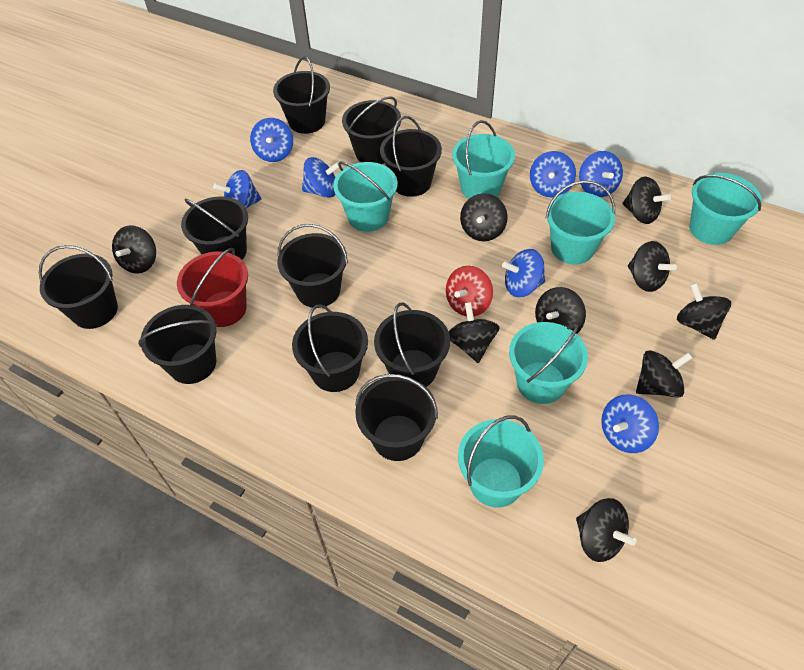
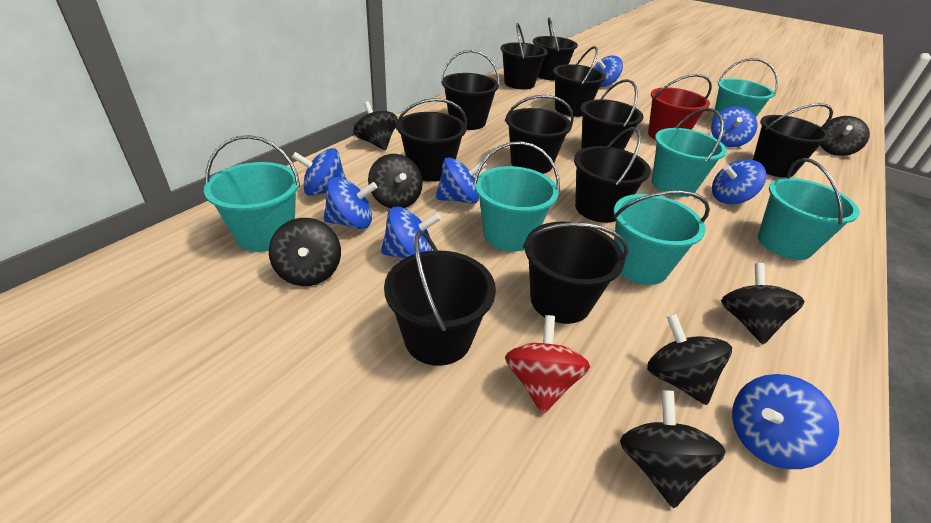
black bucket: 10 -> 11
black spinning top: 9 -> 7
blue spinning top: 7 -> 8

